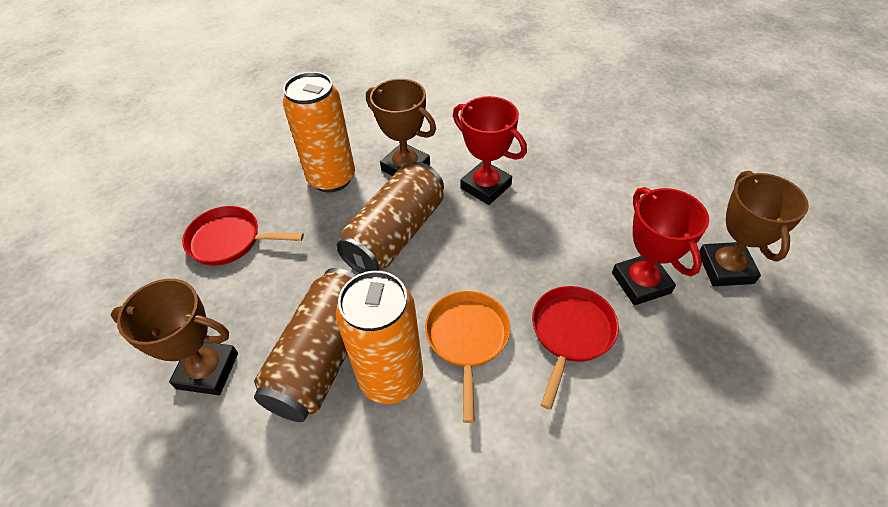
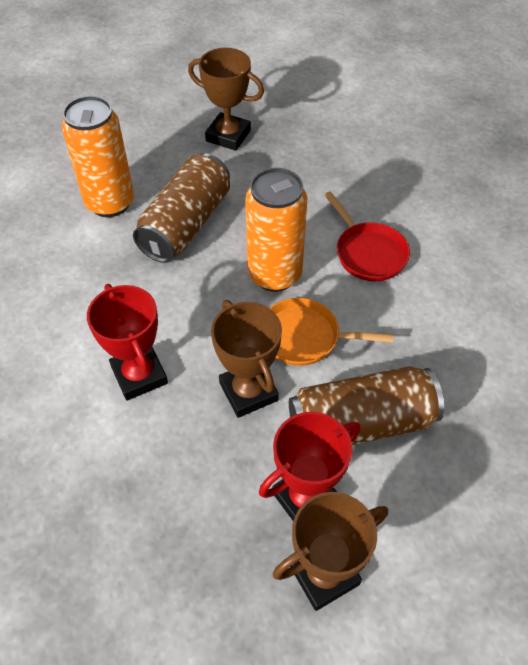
red pan: 2 -> 1

